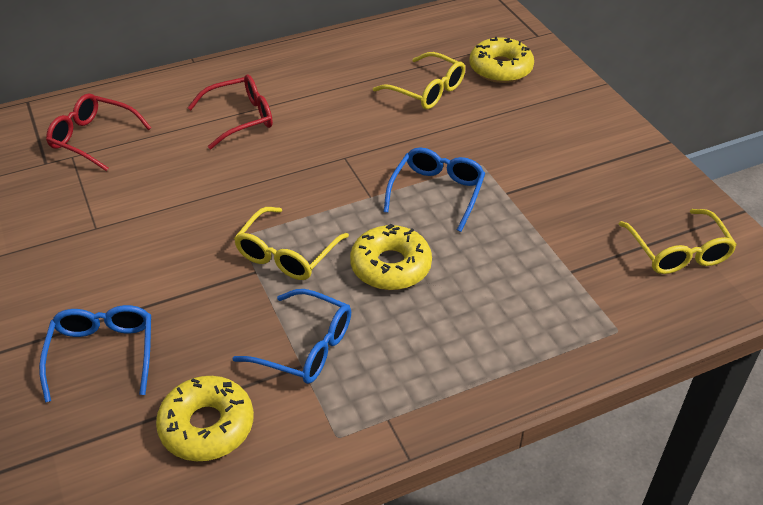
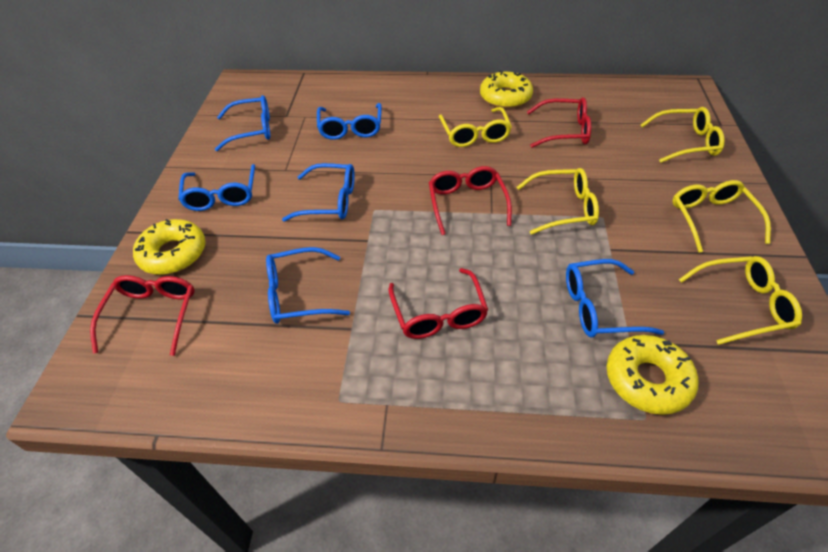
blue glasses: 3 -> 6
red glasses: 2 -> 4
yellow glasses: 3 -> 5

